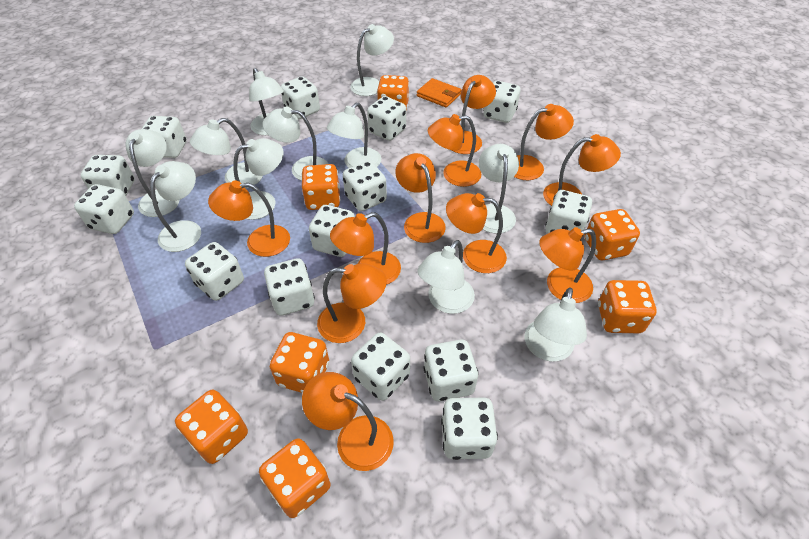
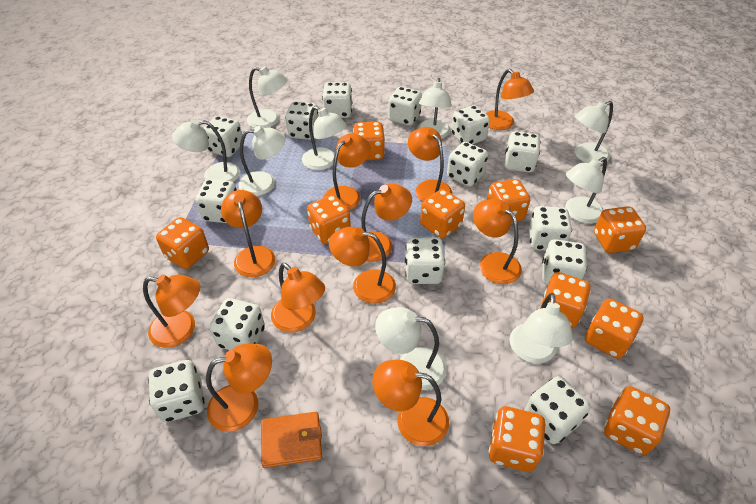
orange dice: 7 -> 10
white lamp: 11 -> 9

